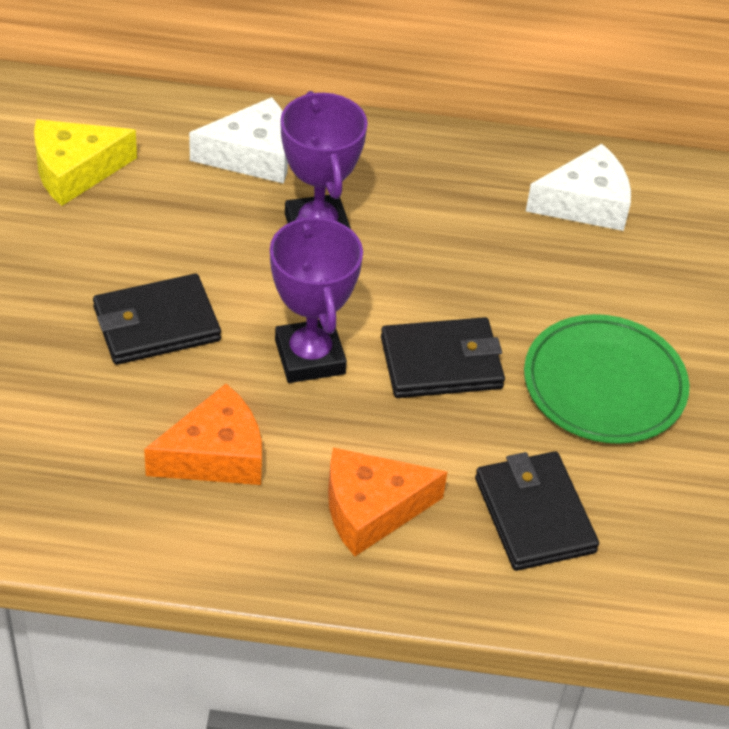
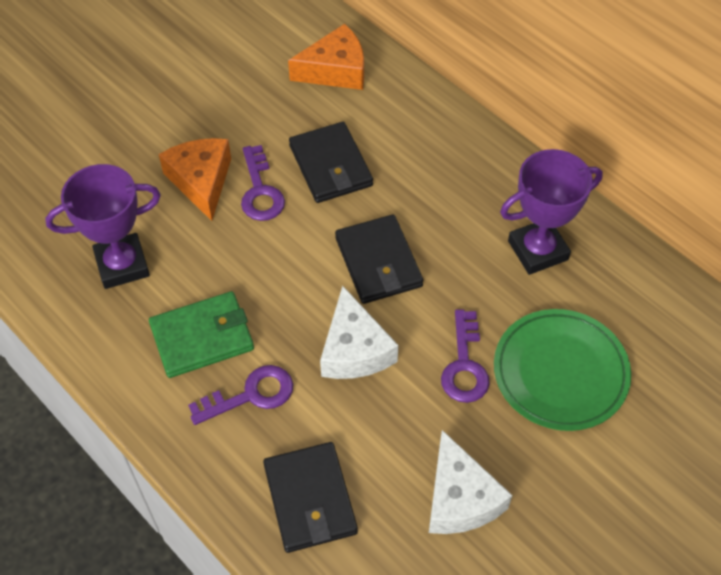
green wallet: 0 -> 1
purple key: 0 -> 3
yellow cheese: 1 -> 0

